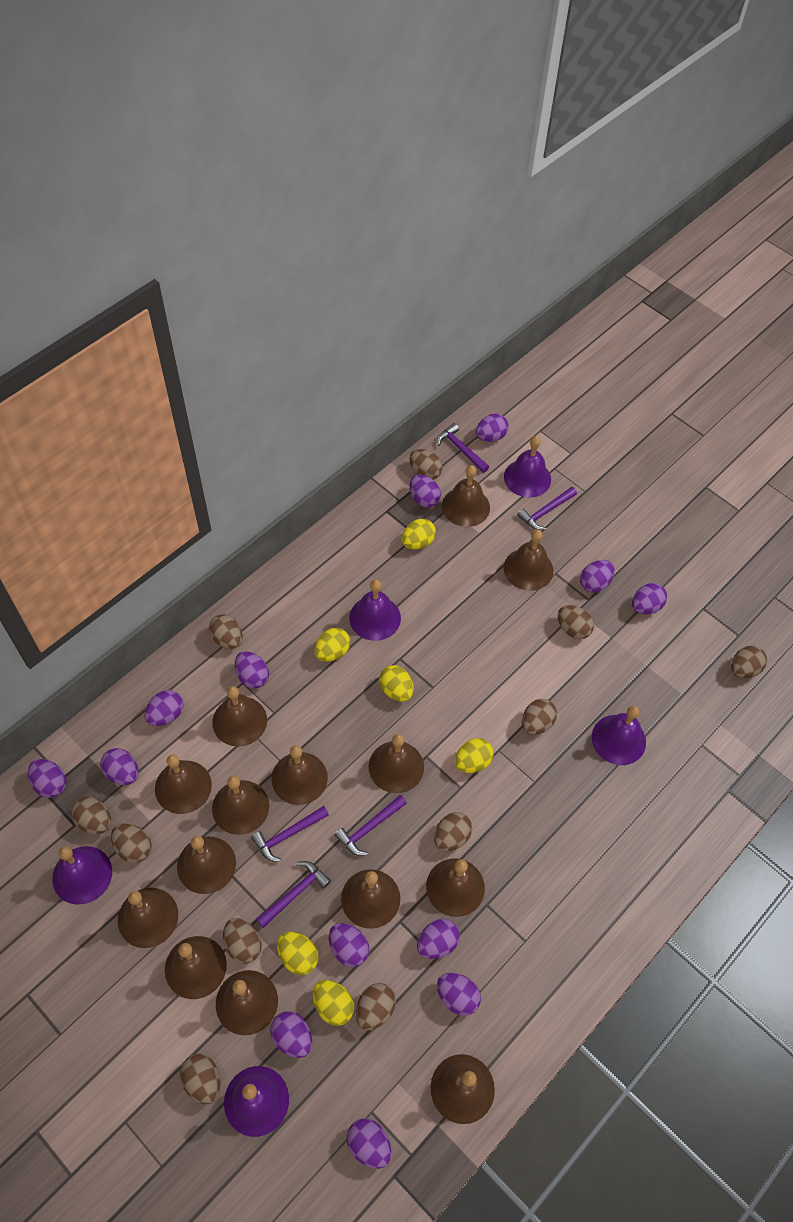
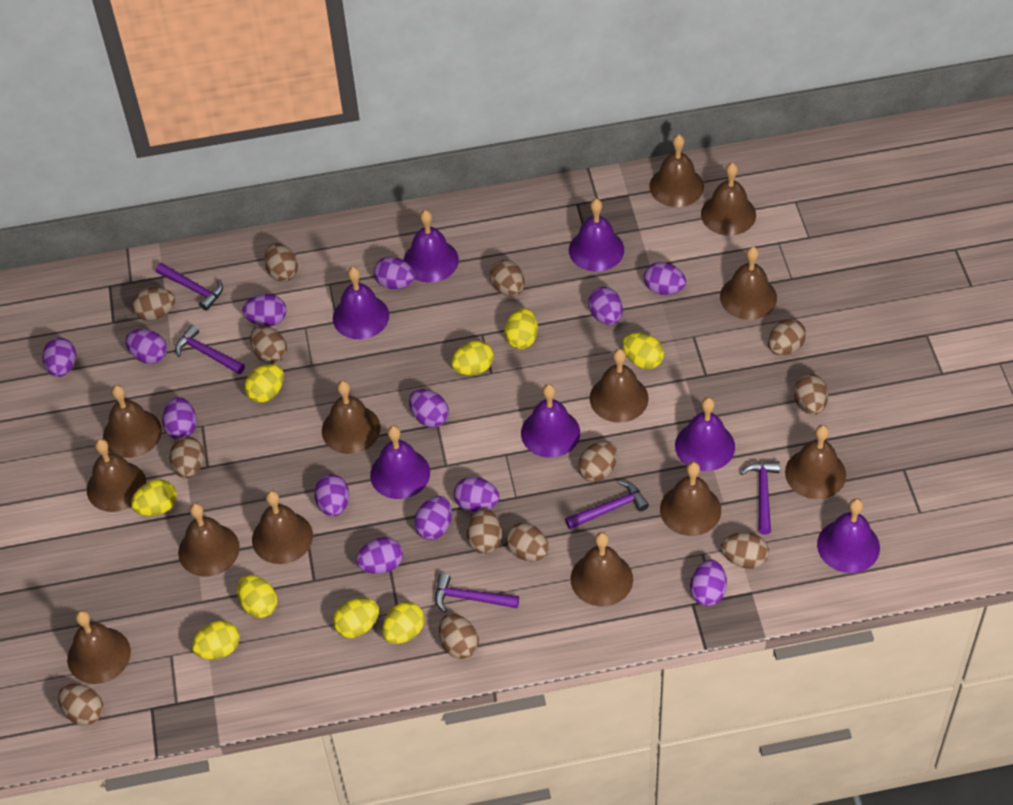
brown bell: 14 -> 13
brown egg: 11 -> 13
purple bell: 5 -> 7
yellow egg: 6 -> 9

